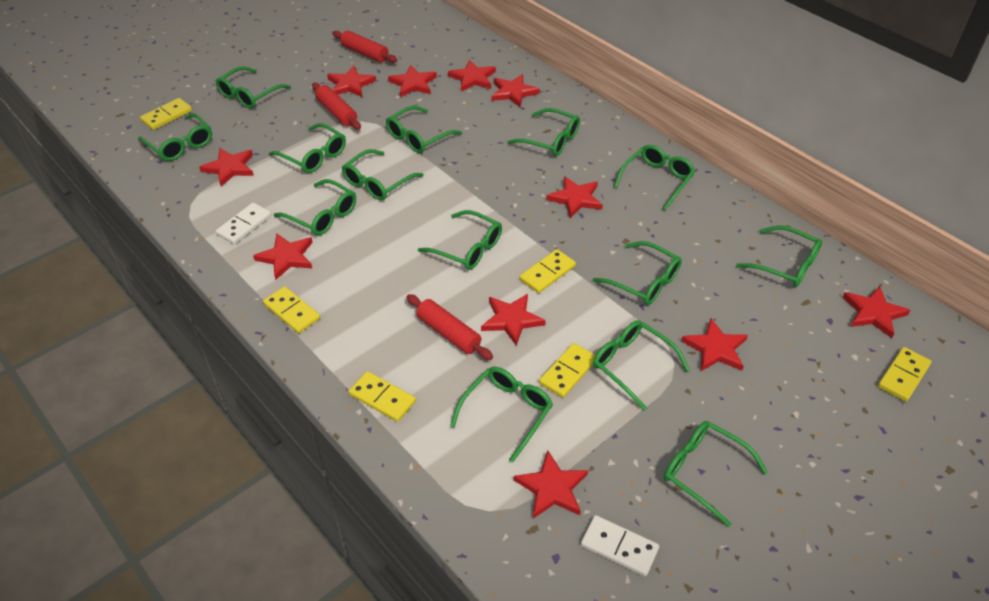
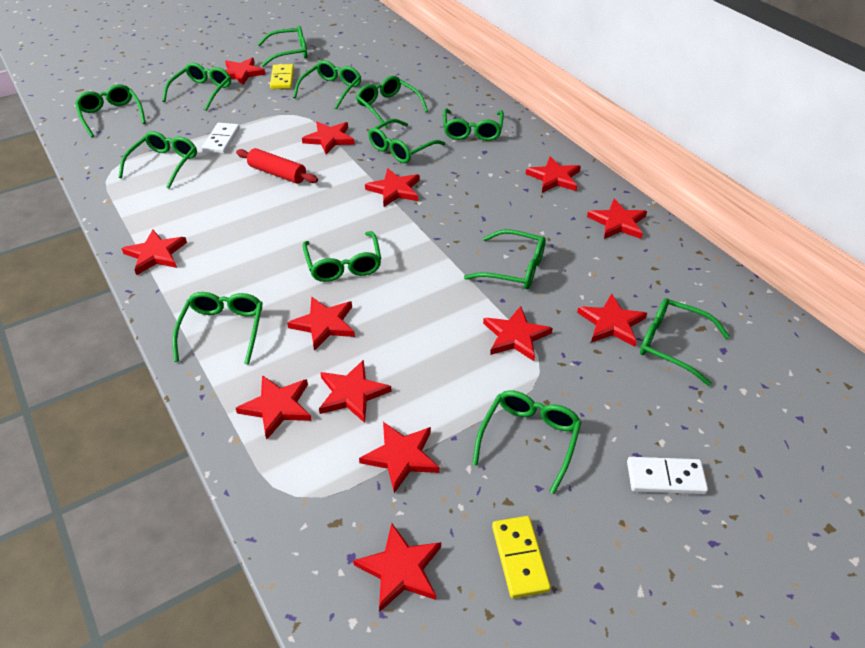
green glasses: 14 -> 13
red rolling pin: 3 -> 1
red star: 11 -> 13
yellow domino: 6 -> 2

